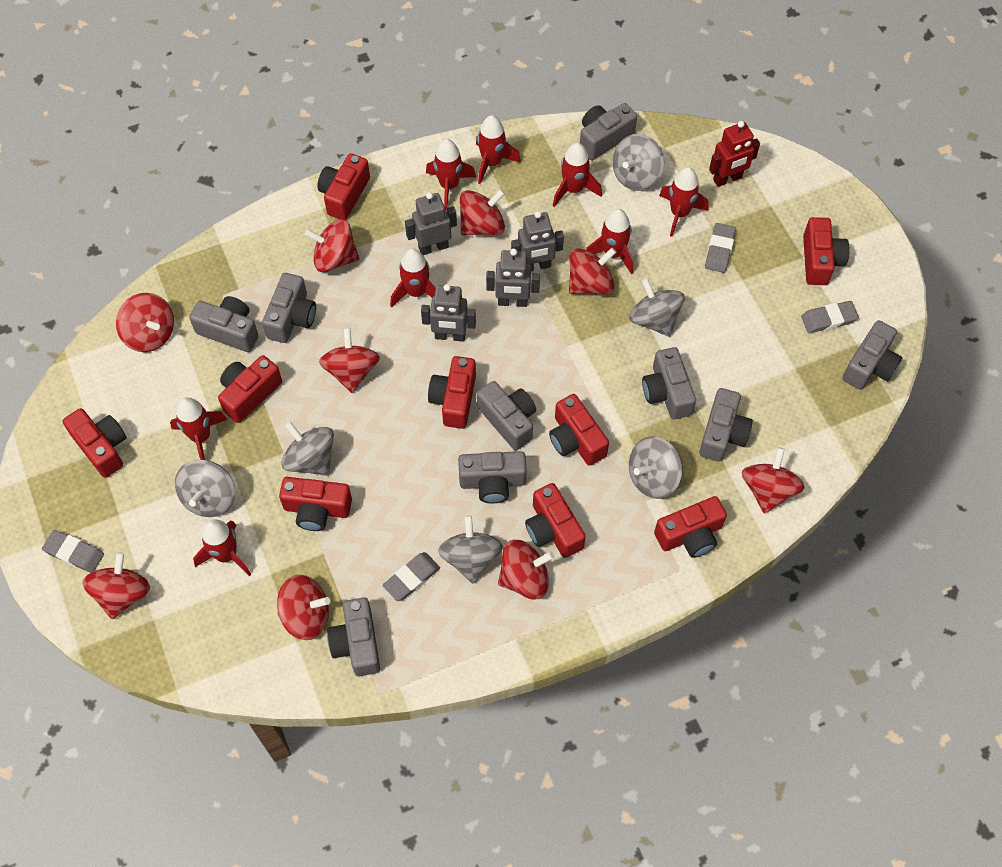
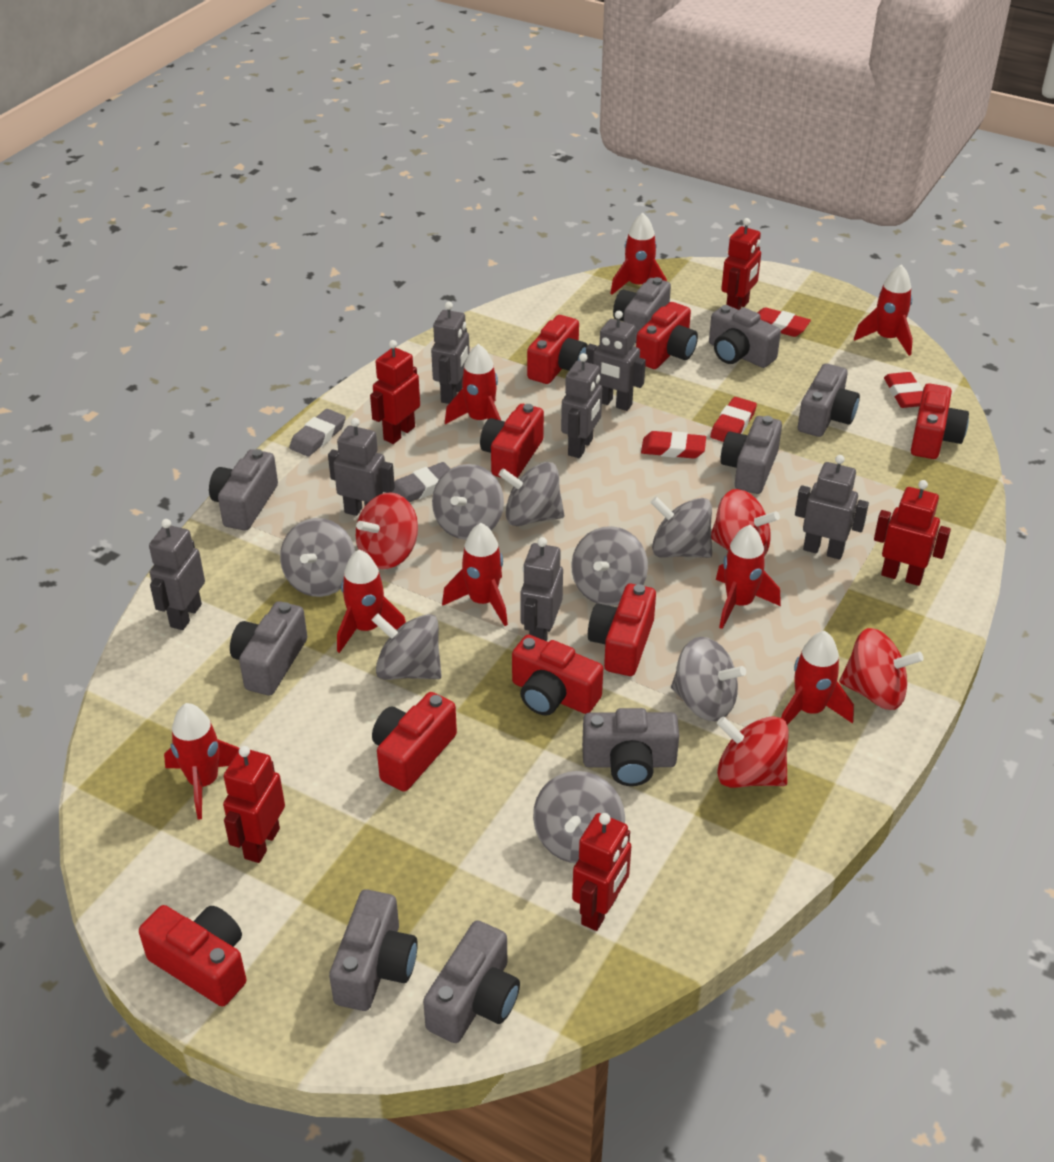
grey eraser: 4 -> 2
grey robot: 4 -> 7
grey spinning top: 6 -> 8
red camera: 9 -> 8
red eraser: 0 -> 4
red robot: 1 -> 5
red spinning top: 9 -> 4

